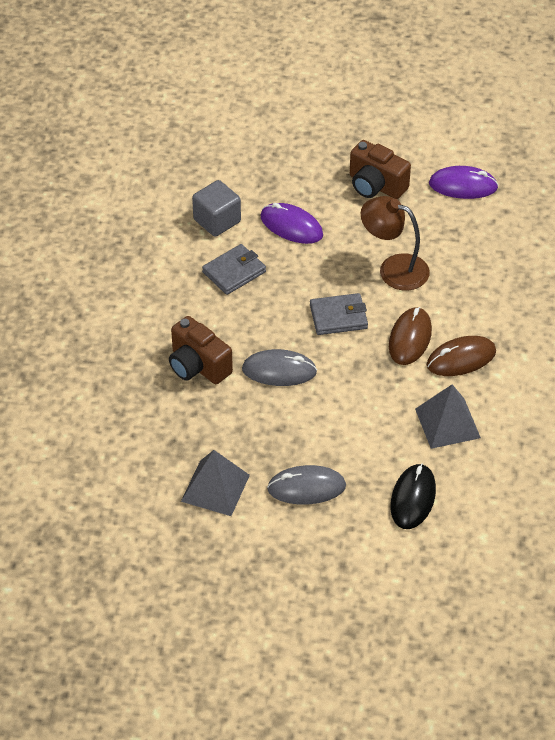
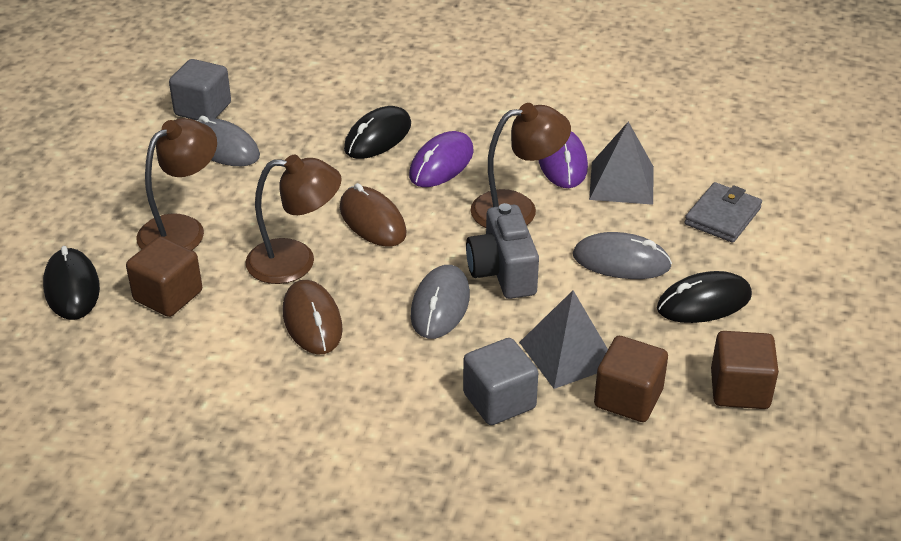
black mouse: 1 -> 3
brown camera: 2 -> 0
brown cube: 0 -> 3
brown lamp: 1 -> 3
grey camera: 0 -> 1
grey cube: 1 -> 2
grey mouse: 2 -> 3
grey wallet: 2 -> 1

